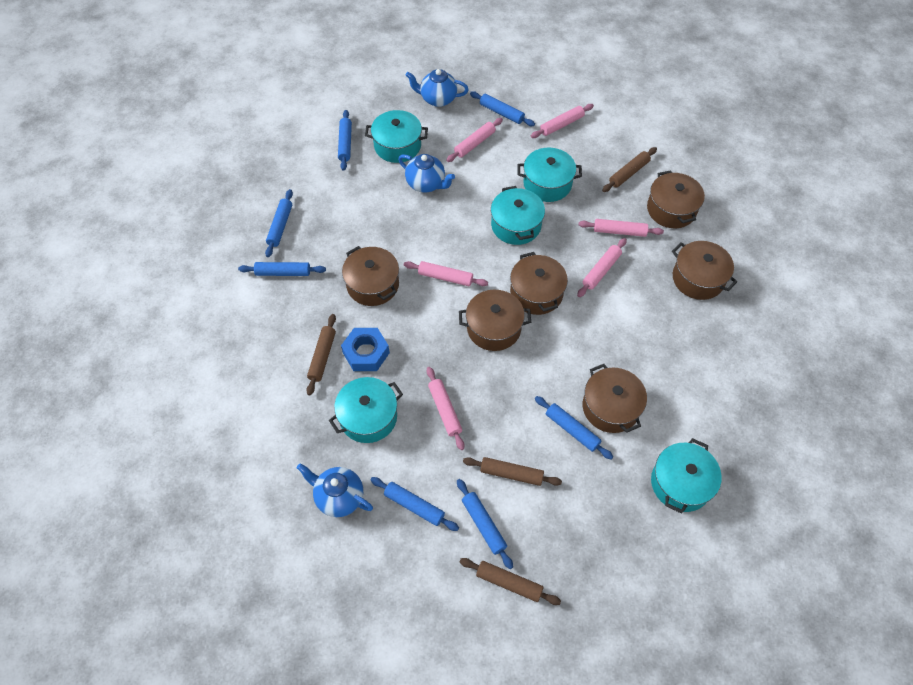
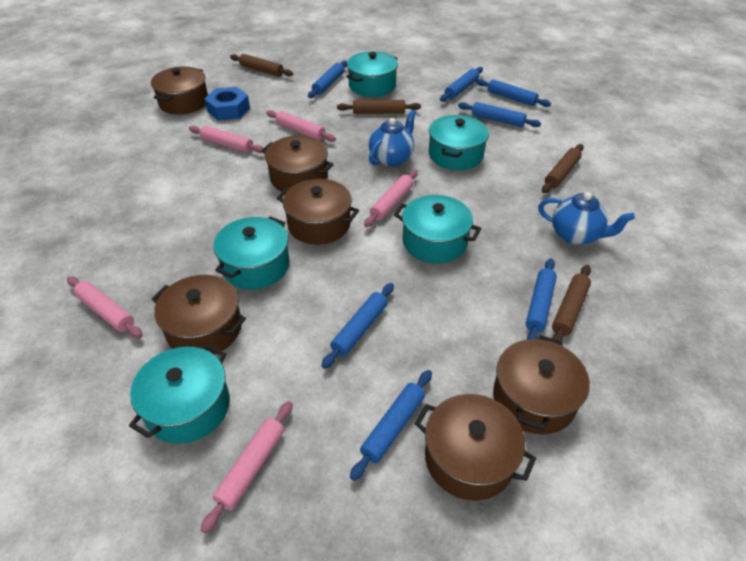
blue teapot: 3 -> 2
pink rolling pin: 6 -> 5

